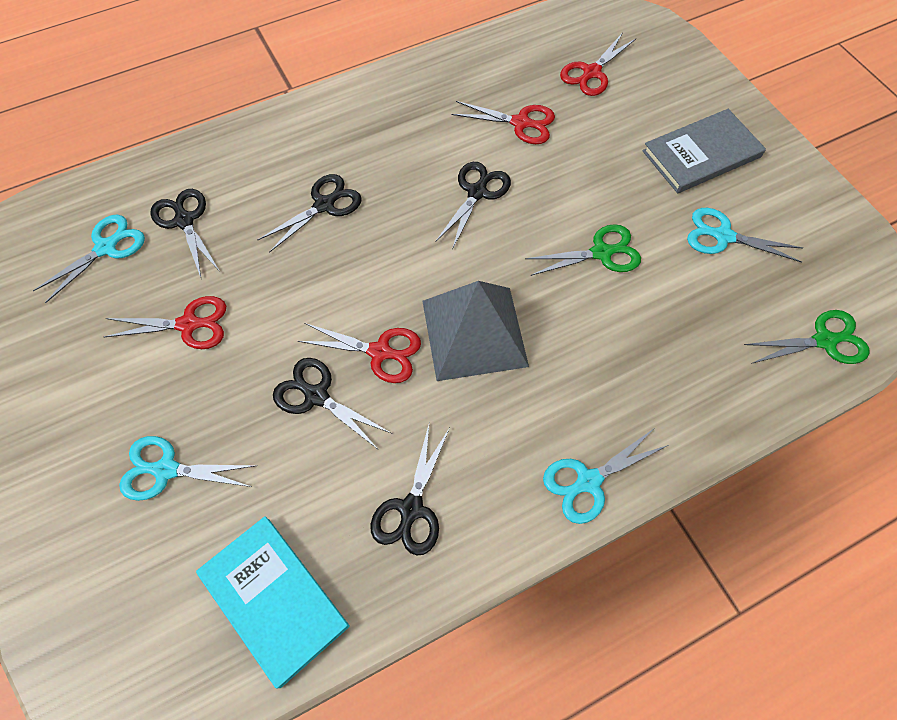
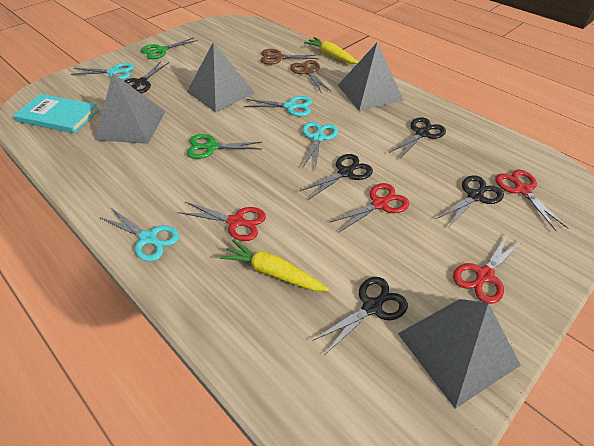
brown scissors: 0 -> 2
grey book: 1 -> 0
grey pyramid: 1 -> 4
yellow carrot: 0 -> 2

